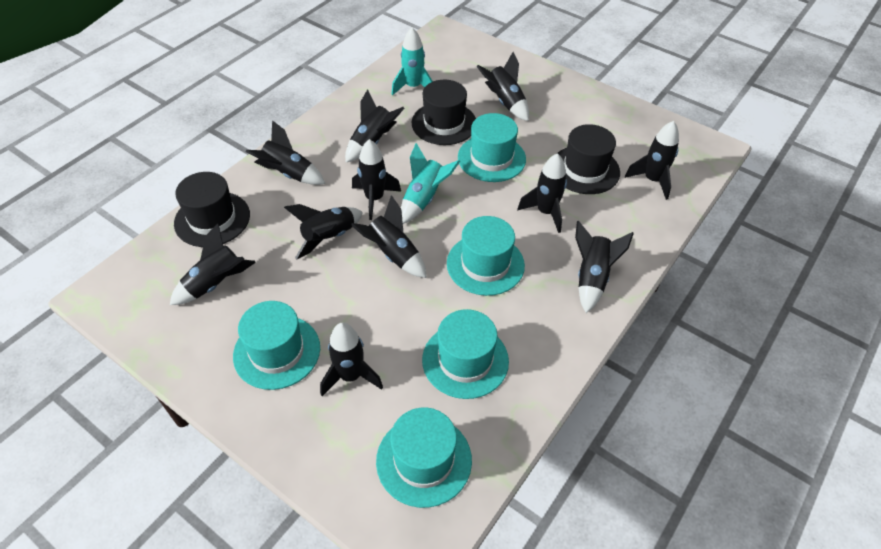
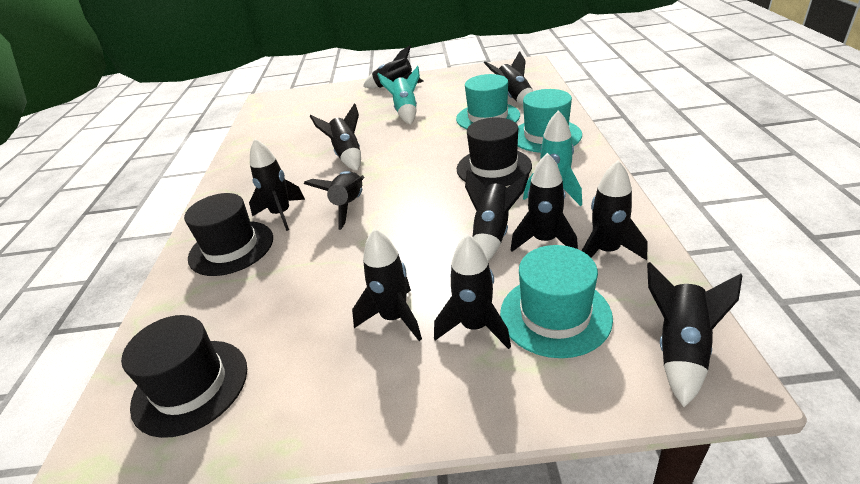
turquoise hat: 5 -> 3

